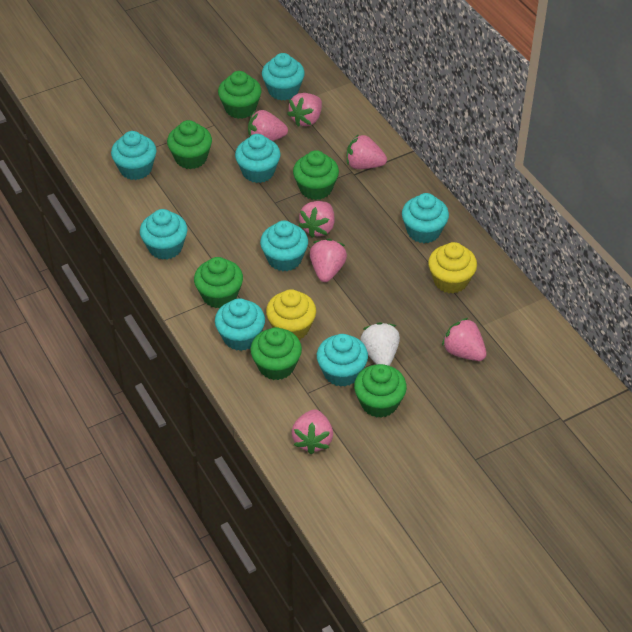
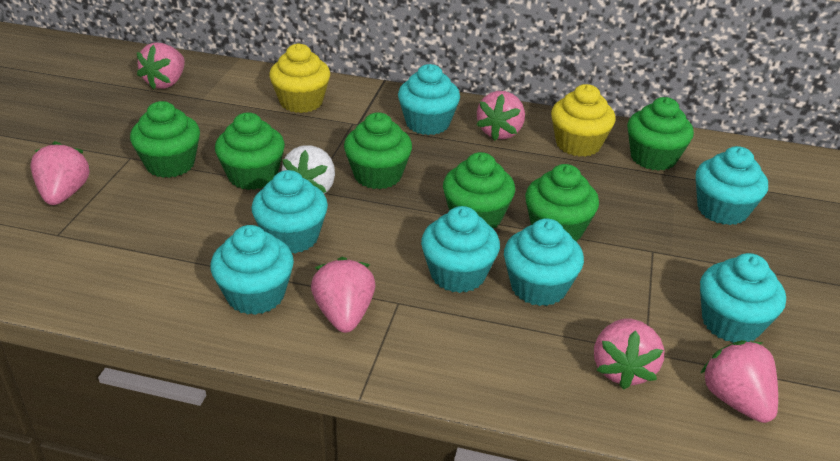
pink strawberry: 7 -> 6
turquoise cupcake: 8 -> 7

